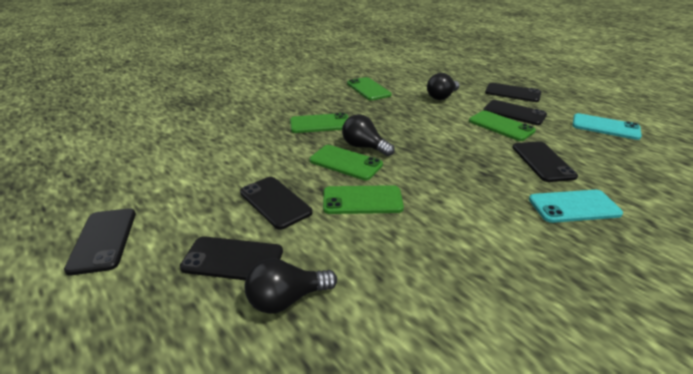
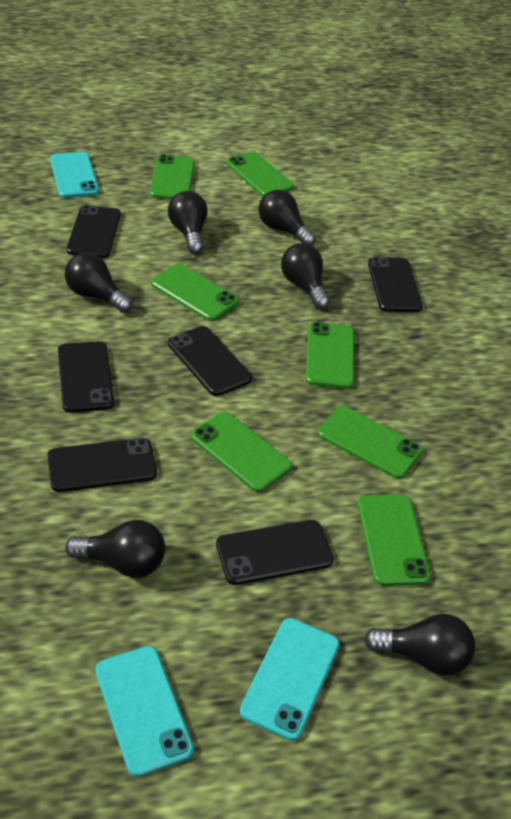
black light bulb: 3 -> 6
green phone: 5 -> 7
turquoise phone: 2 -> 3

